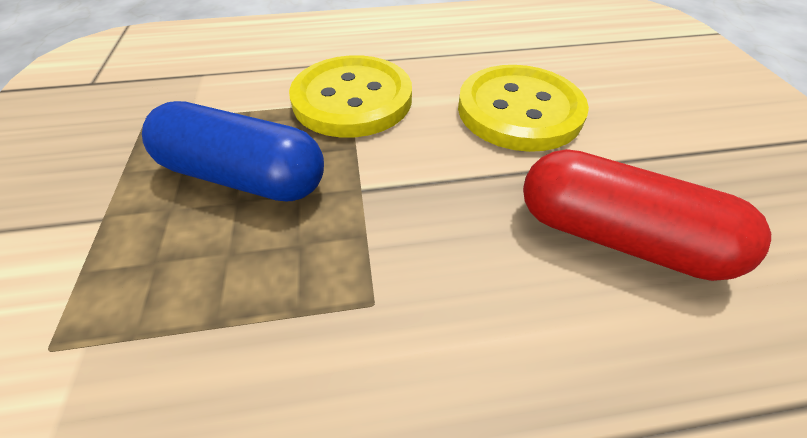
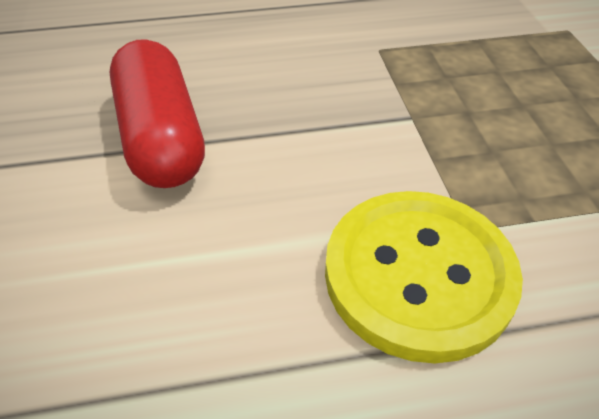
blue capsule: 1 -> 0
yellow button: 2 -> 1

